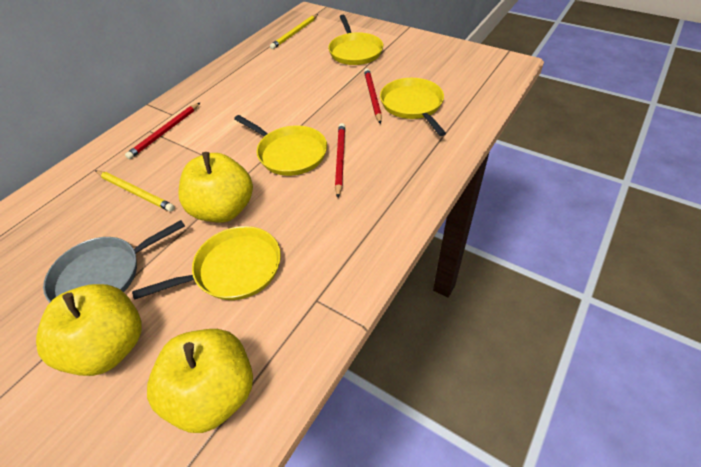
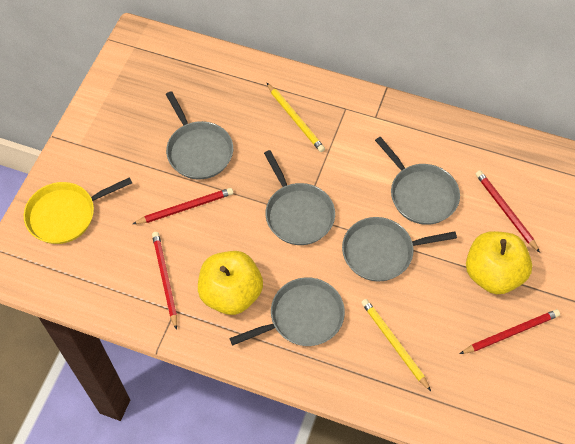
grey pan: 1 -> 5
red pencil: 3 -> 4
yellow apple: 3 -> 2
yellow pan: 4 -> 1

